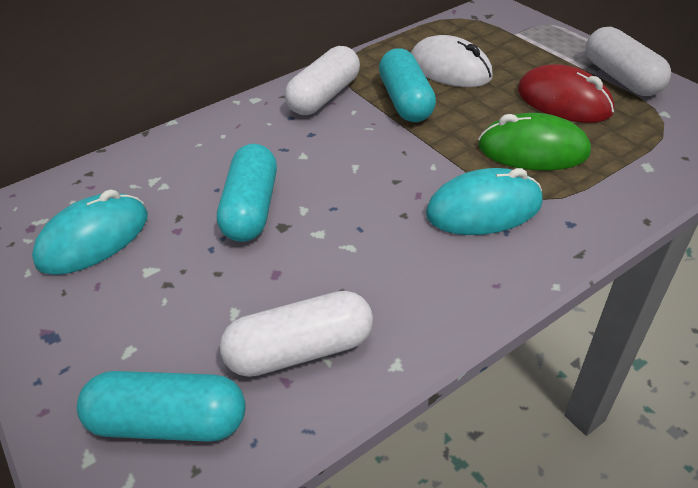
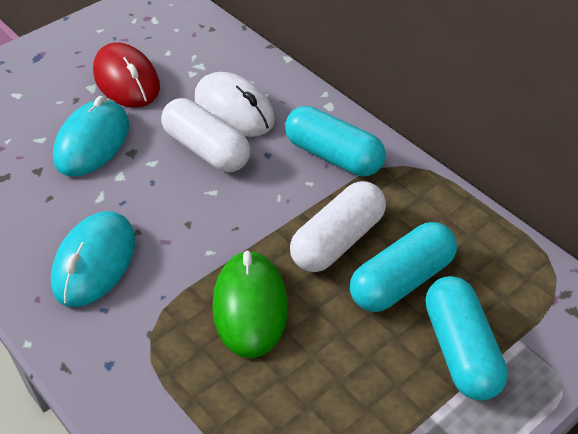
white capsule: 3 -> 2

